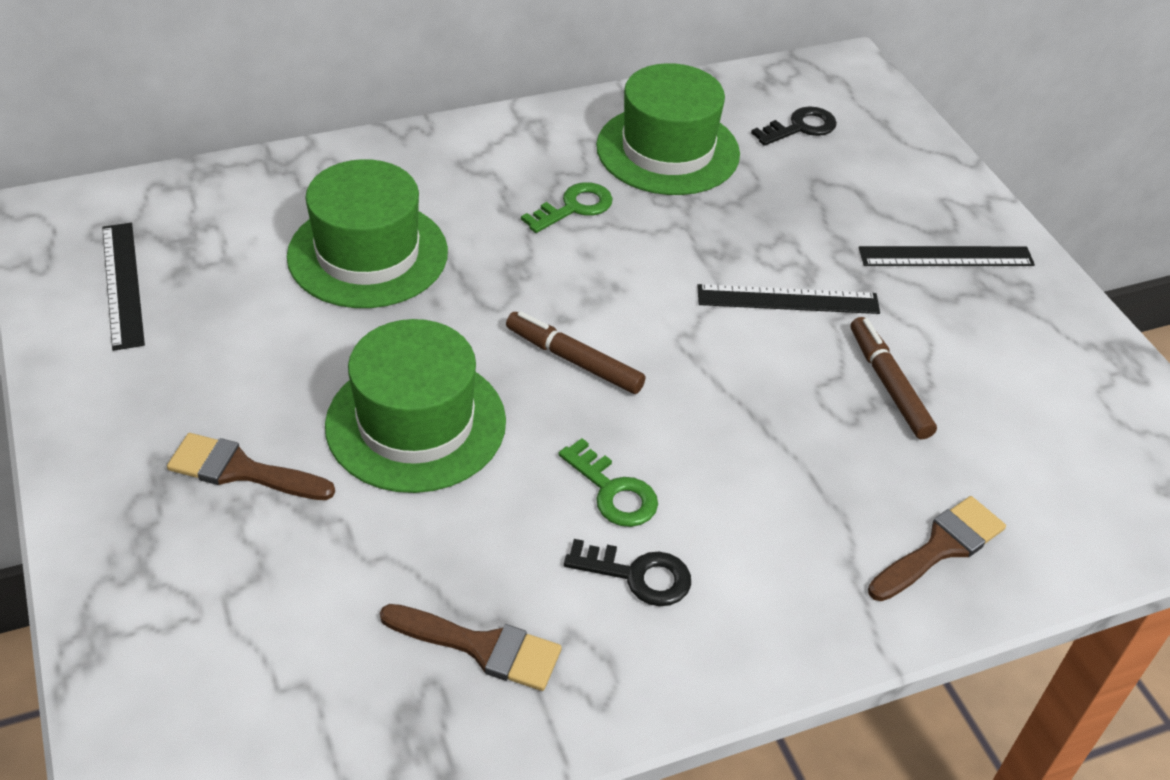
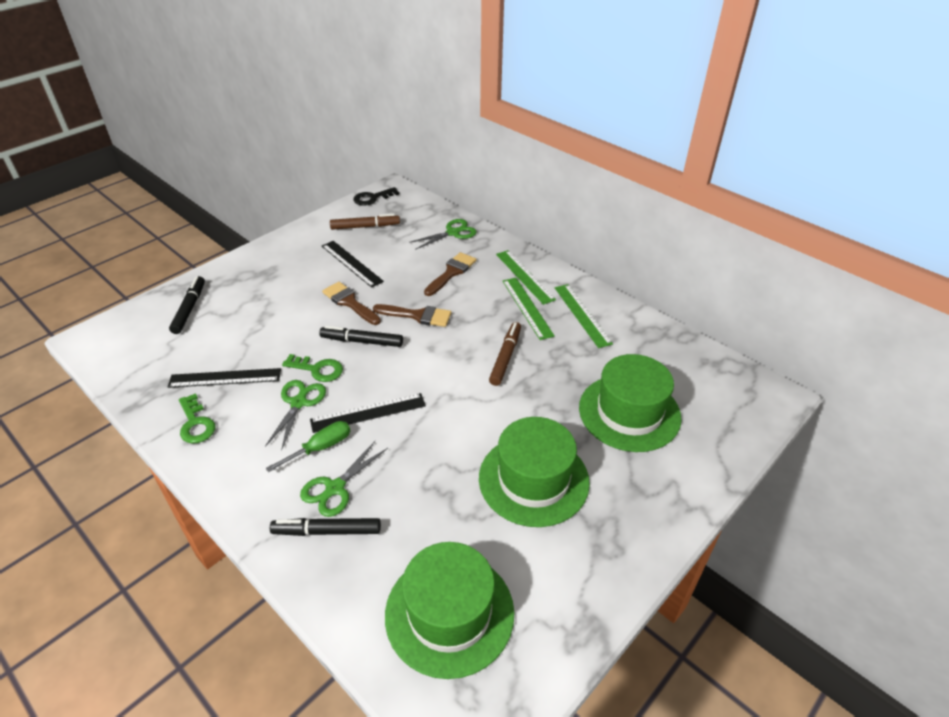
black key: 2 -> 1
black marker: 0 -> 3
green ruler: 0 -> 3
green scissors: 0 -> 3
green screwdriver: 0 -> 1

